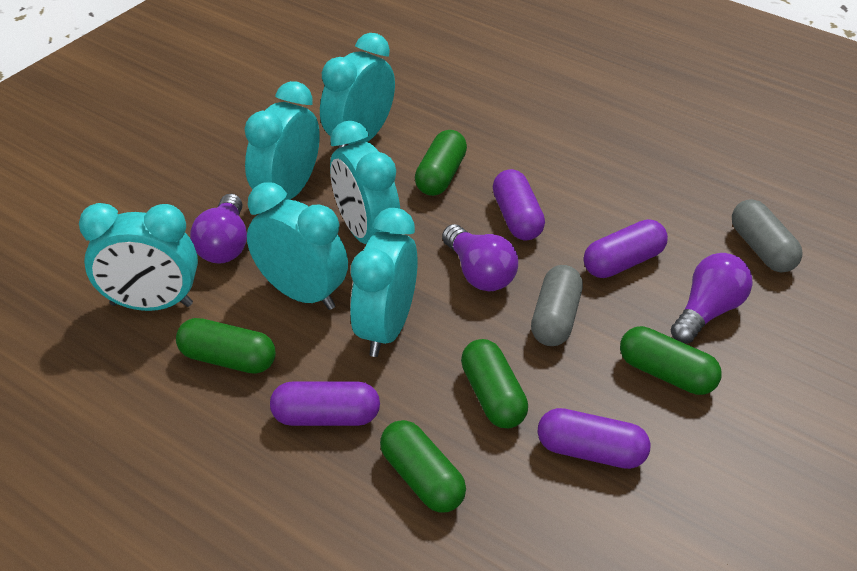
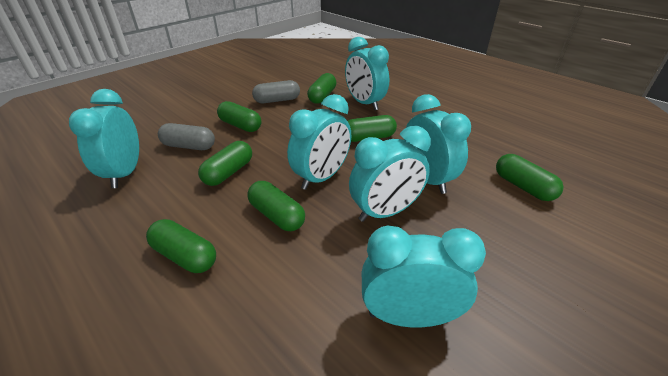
green capsule: 5 -> 7
purple capsule: 4 -> 0
purple light bulb: 3 -> 0

